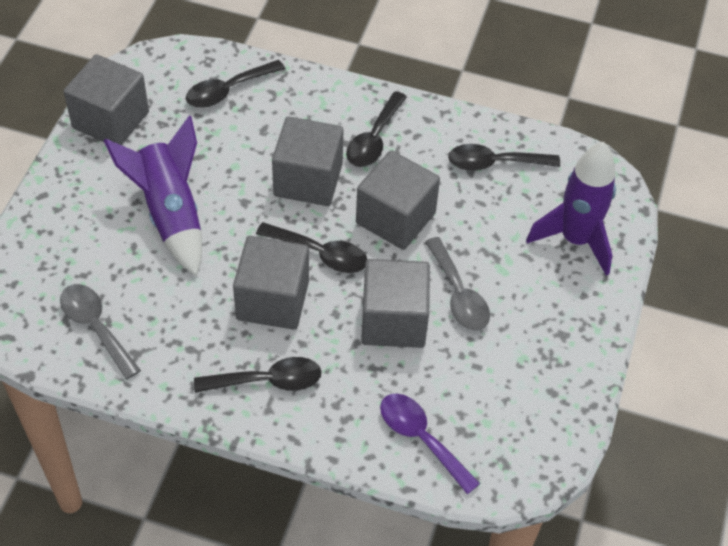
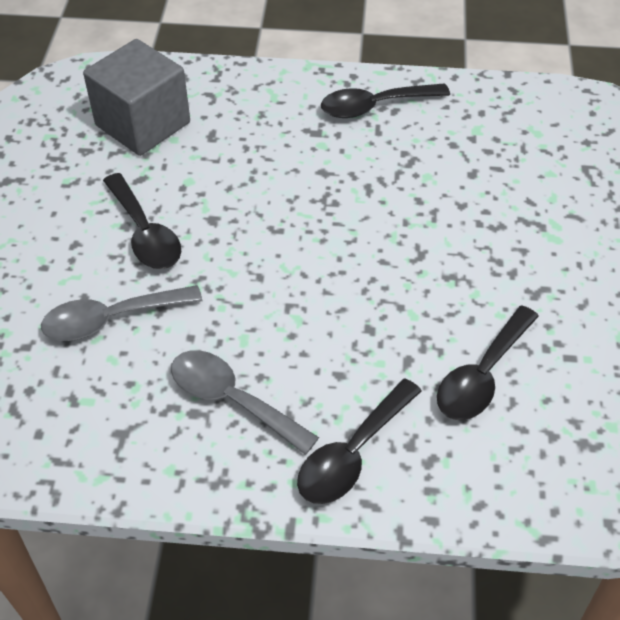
black spoon: 5 -> 4
grey cube: 5 -> 1
purple rocket: 2 -> 0
purple spoon: 1 -> 0

